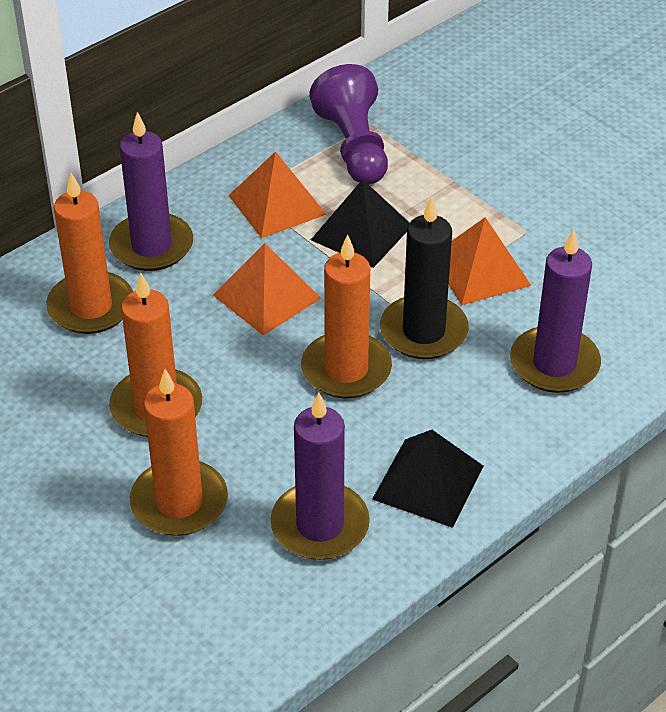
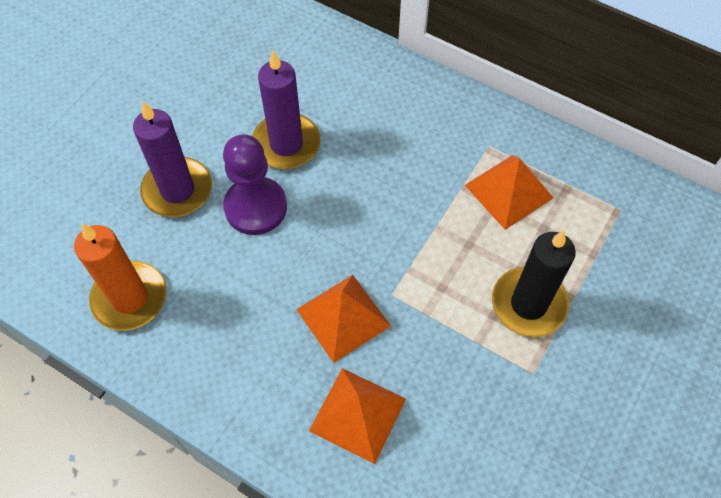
black pyramid: 2 -> 0
orange candle: 4 -> 1
purple candle: 3 -> 2

